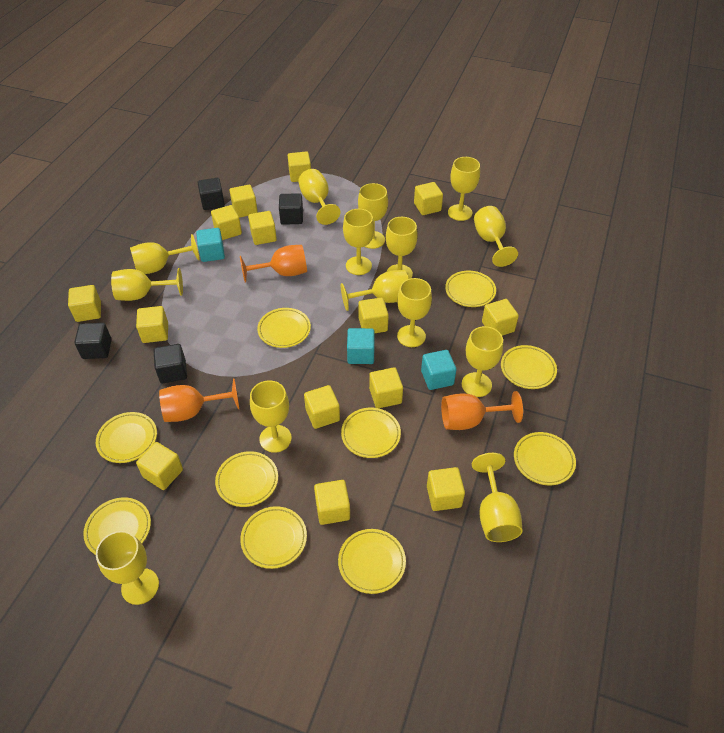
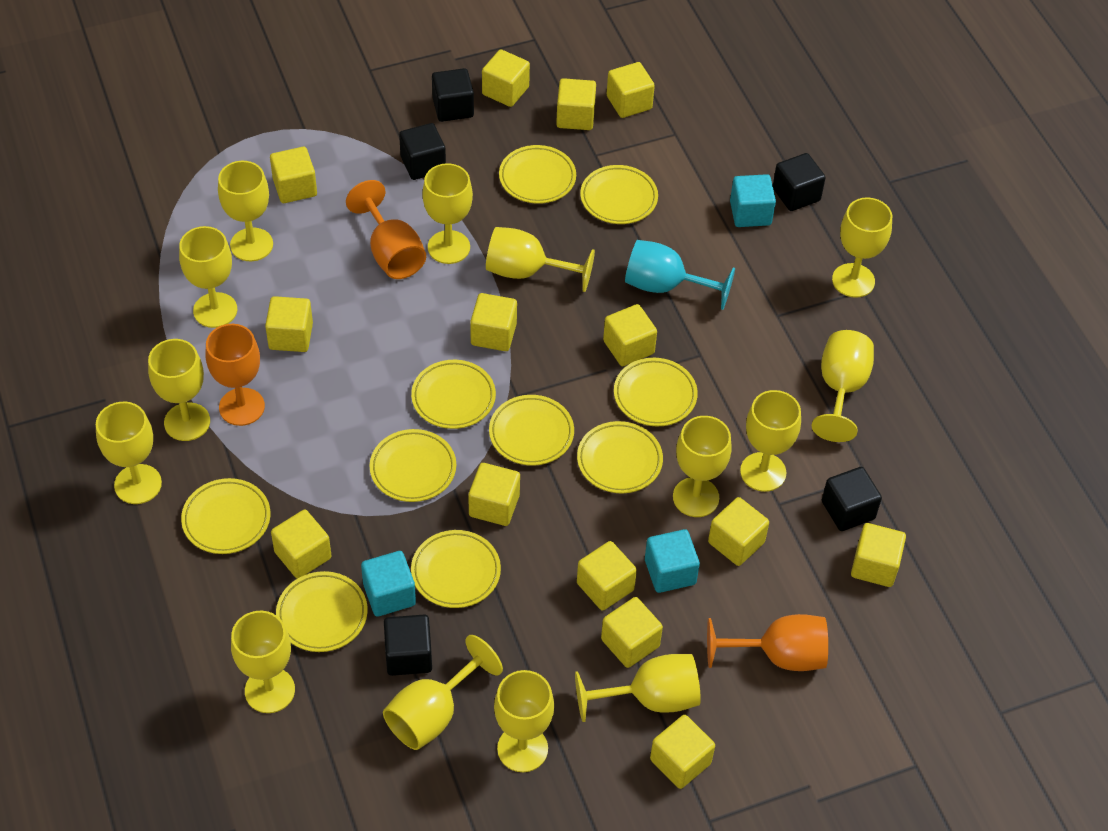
black cube: 4 -> 5
turquoise goblet: 0 -> 1

